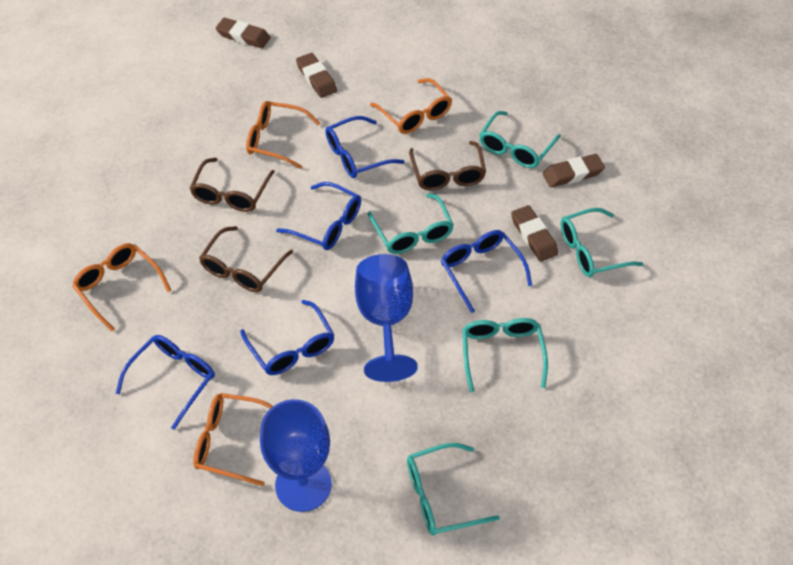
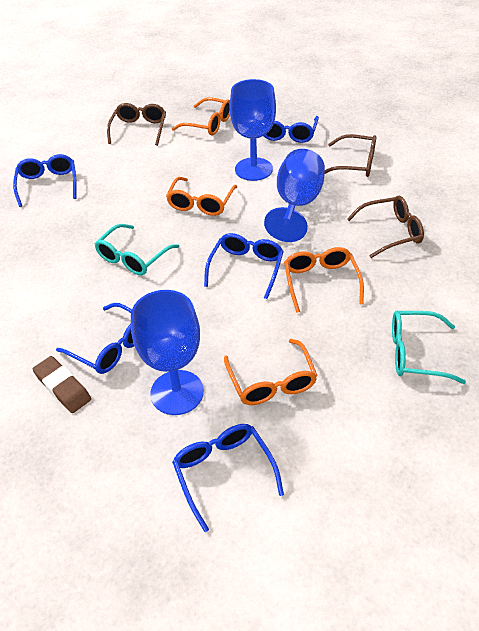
blue goblet: 2 -> 3
brown eraser: 4 -> 1
turquoise glasses: 5 -> 2

